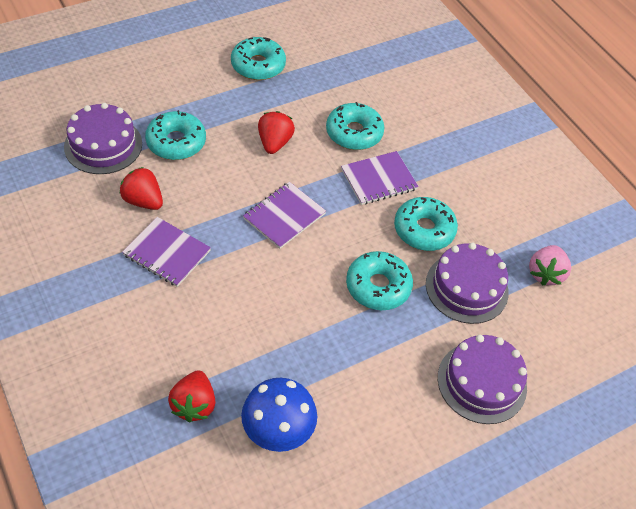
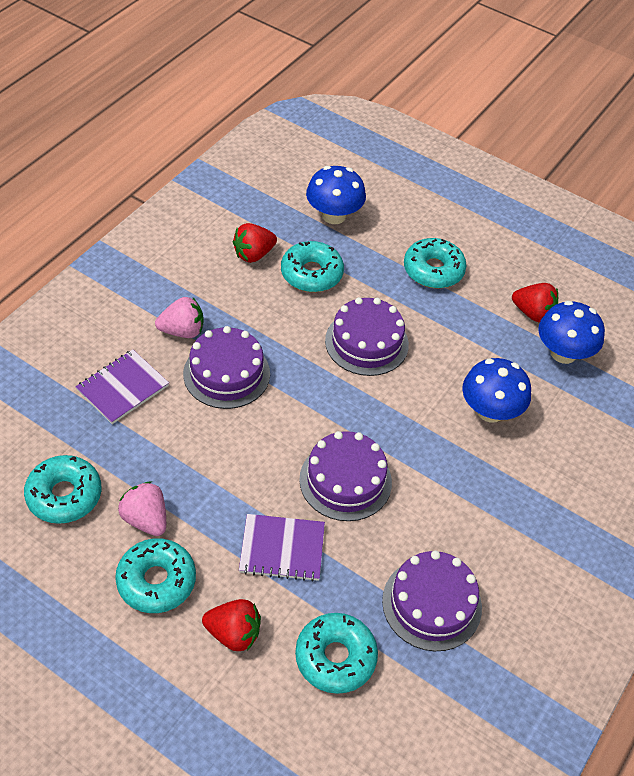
blue mushroom: 1 -> 3
pink strawberry: 1 -> 2
purple cake: 3 -> 4
purple notebook: 3 -> 2

